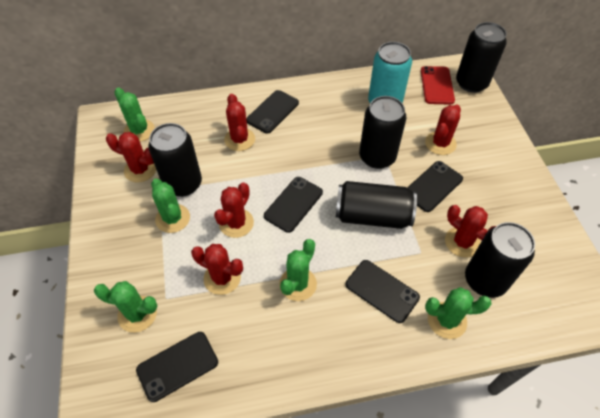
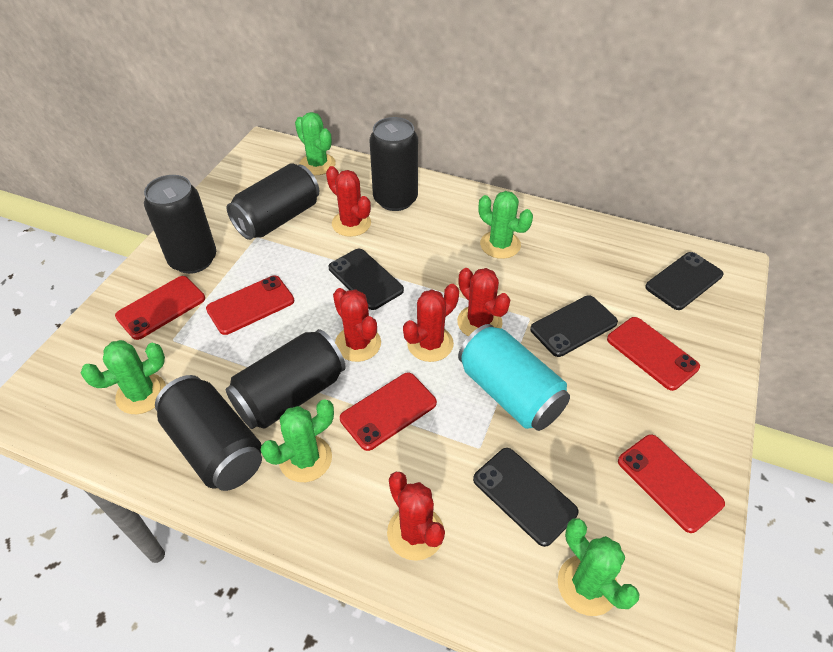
black phone: 5 -> 4
red cactus: 6 -> 5
red phone: 1 -> 5

